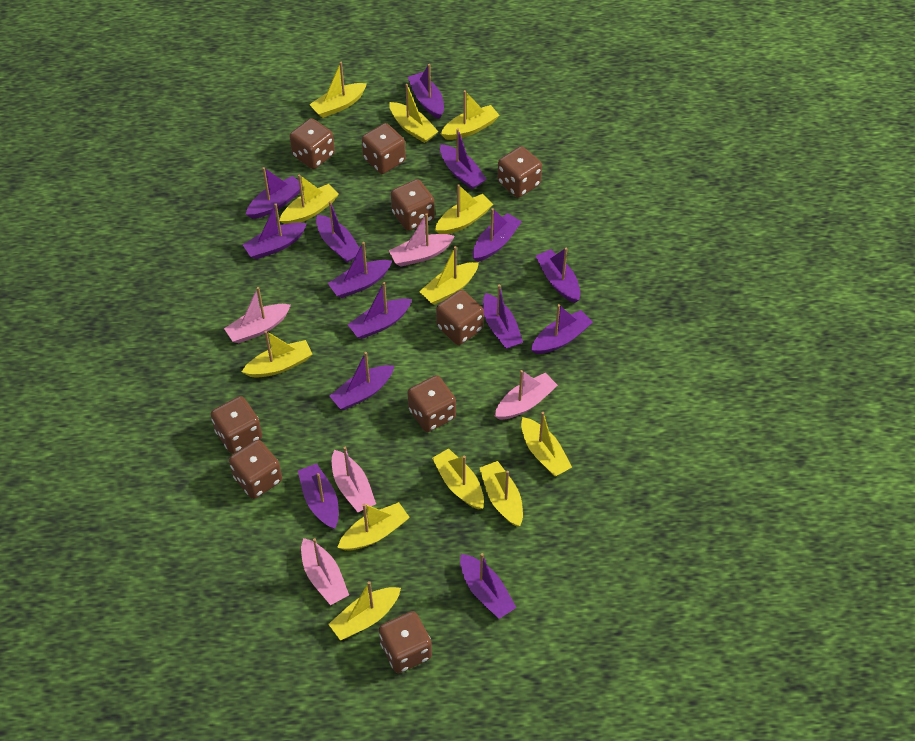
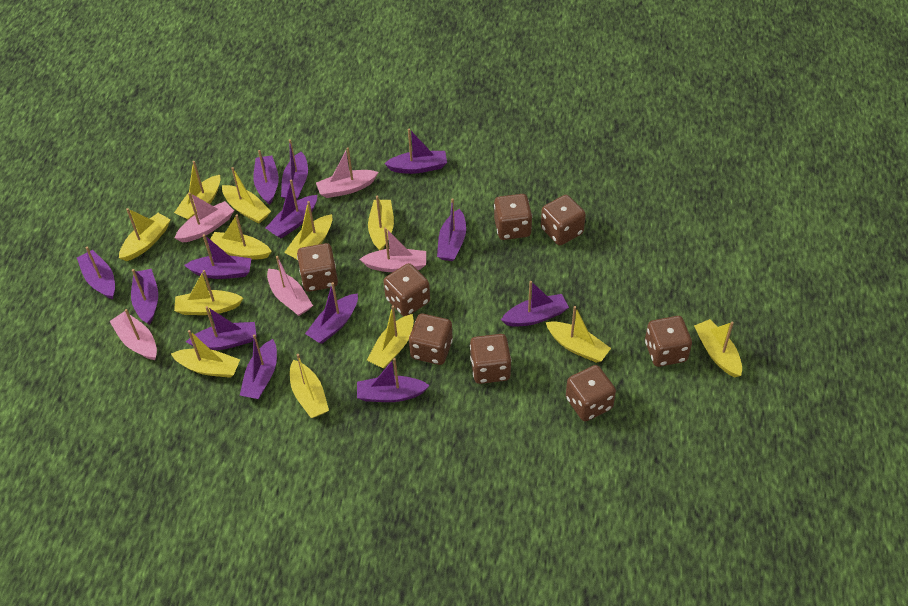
brown dice: 9 -> 8
purple boat: 14 -> 13

